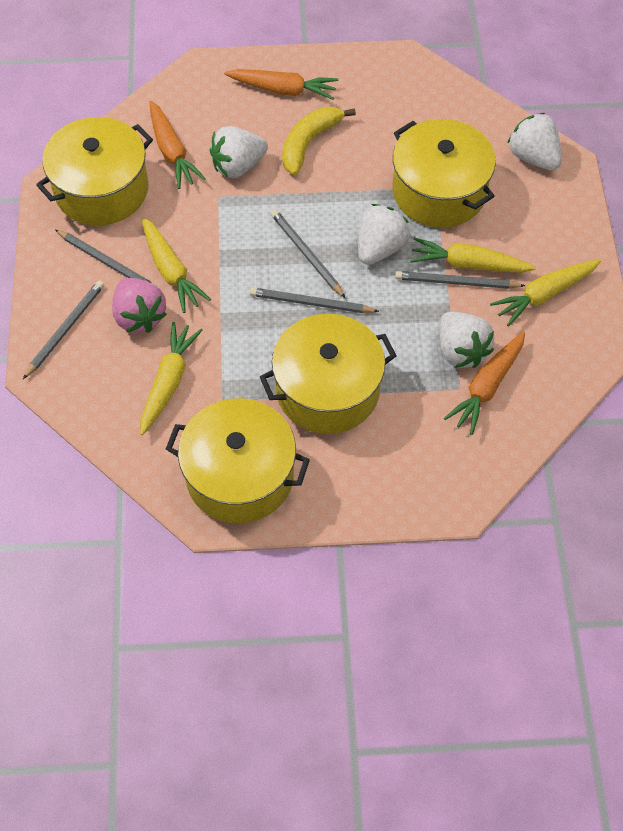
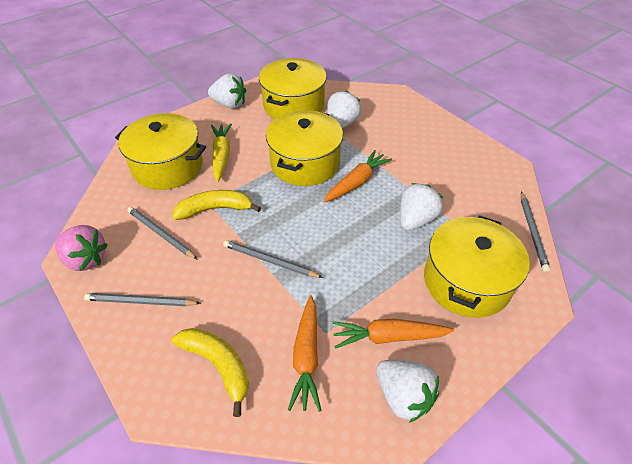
grey pencil: 5 -> 4
yellow banana: 1 -> 2
yellow carrot: 4 -> 1

